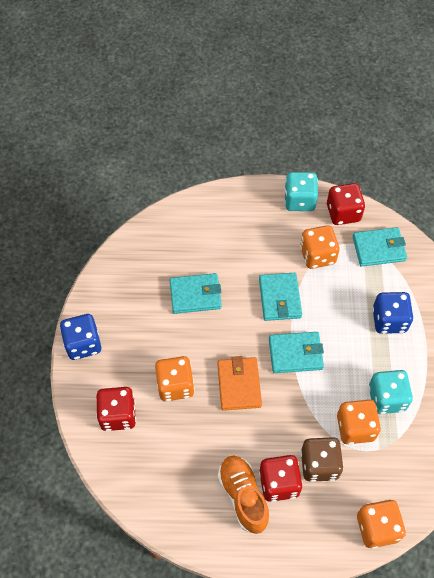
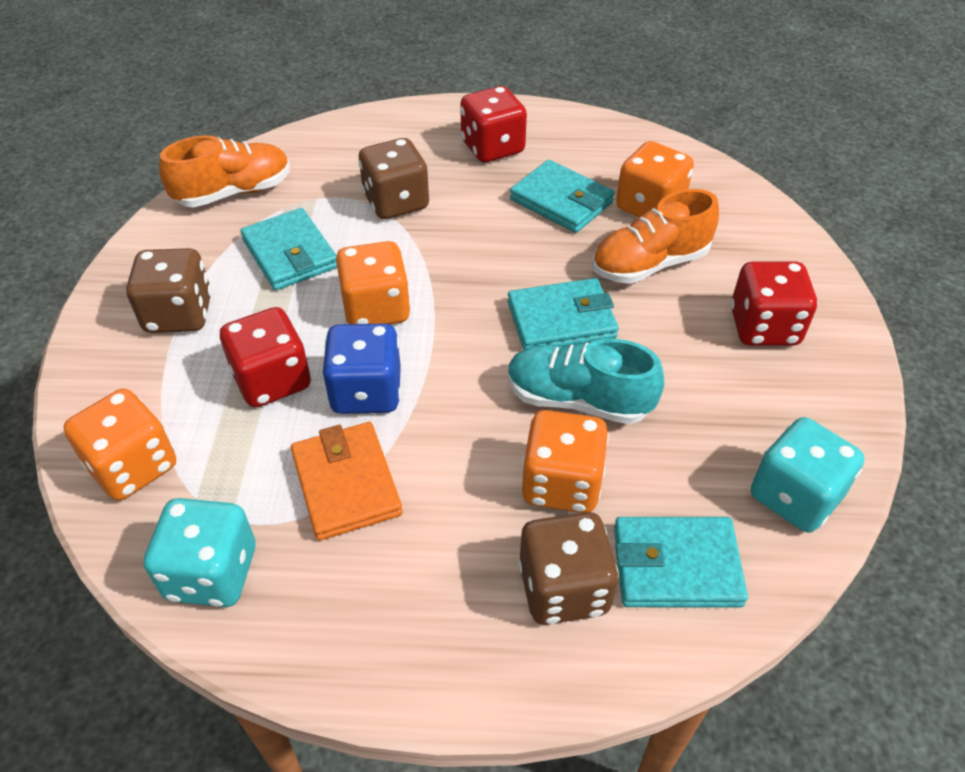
blue dice: 2 -> 1
brown dice: 1 -> 3
orange shoe: 1 -> 2
turquoise shoe: 0 -> 1

